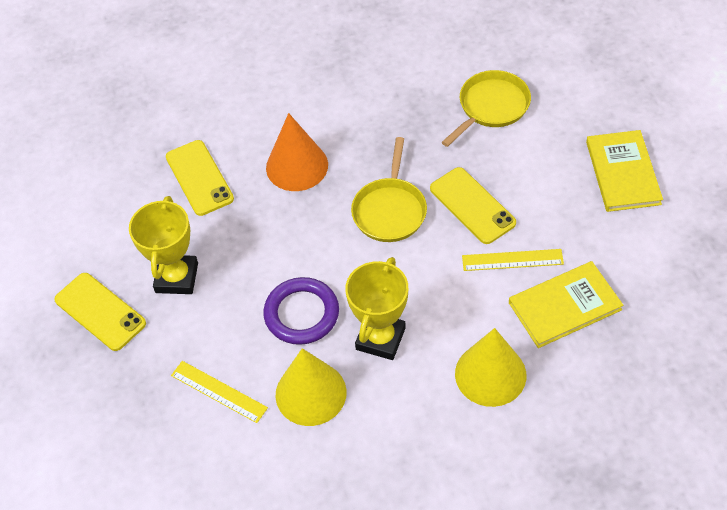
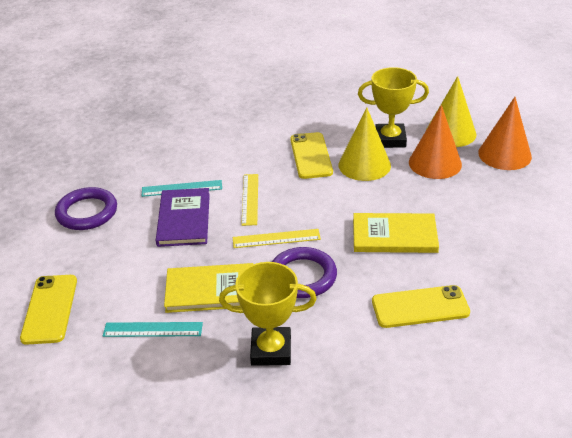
orange cone: 1 -> 2
purple book: 0 -> 1
purple ring: 1 -> 2
turquoise ruler: 0 -> 2
yellow pan: 2 -> 0

